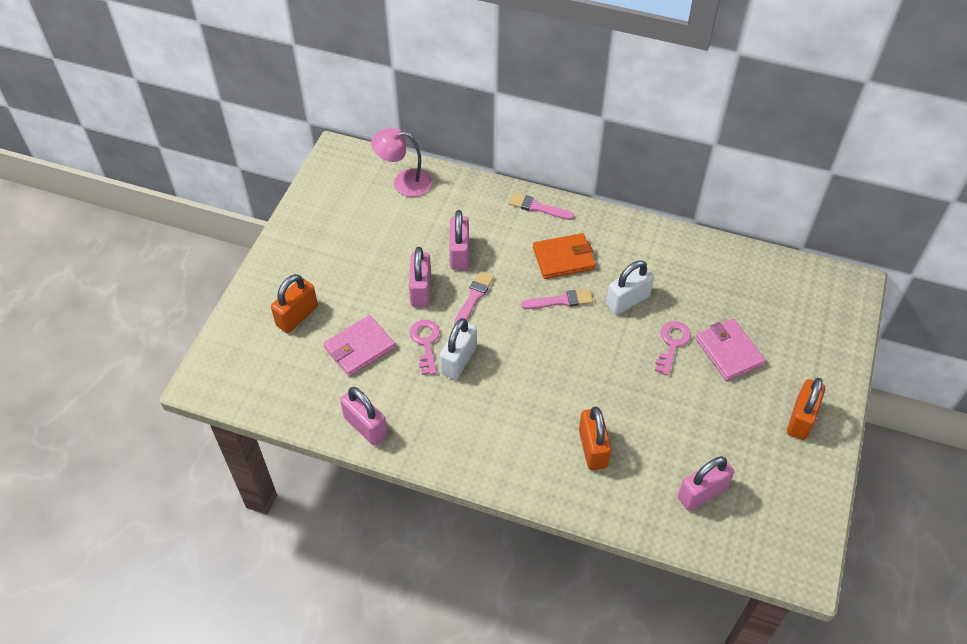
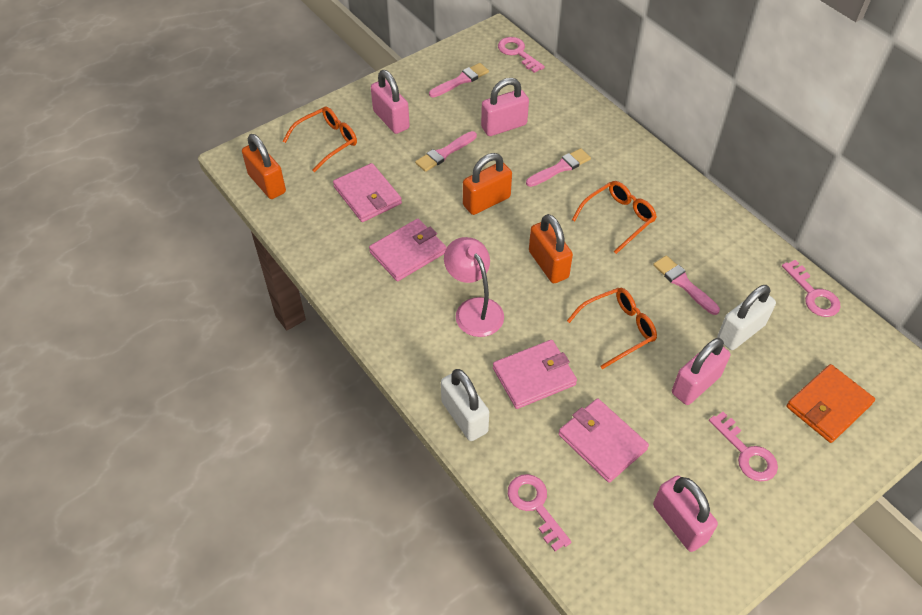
orange glasses: 0 -> 3
pink brush: 3 -> 4
pink key: 2 -> 4
pink wallet: 2 -> 4

